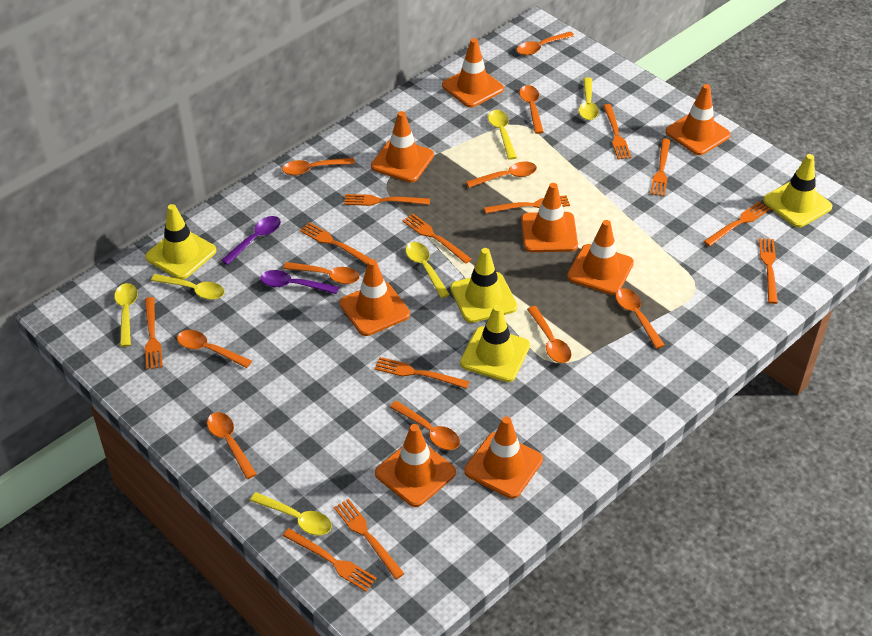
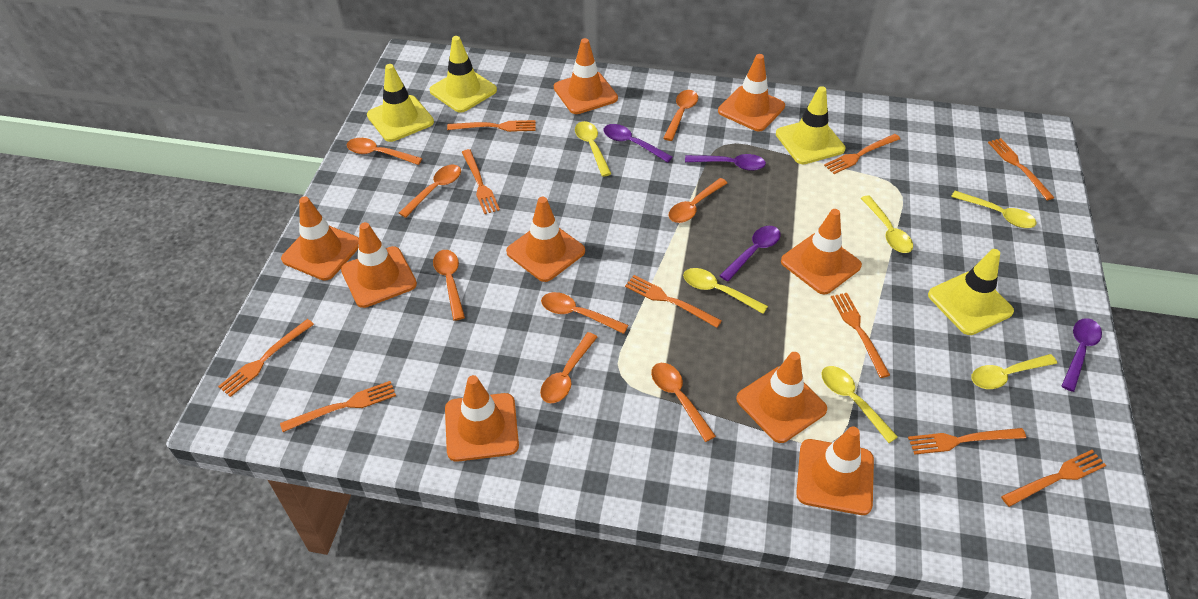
orange fork: 12 -> 10
orange spoon: 10 -> 8
orange traffic cone: 8 -> 9
purple spoon: 2 -> 4

